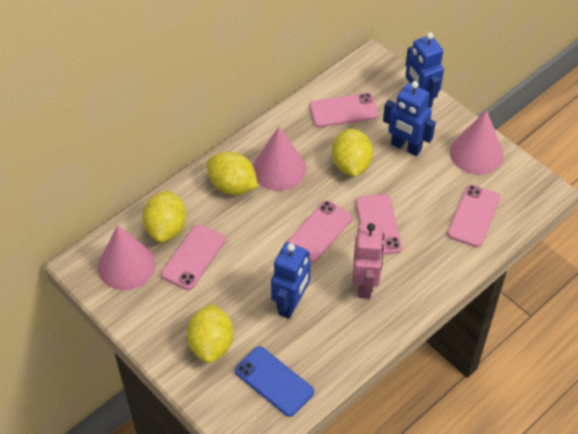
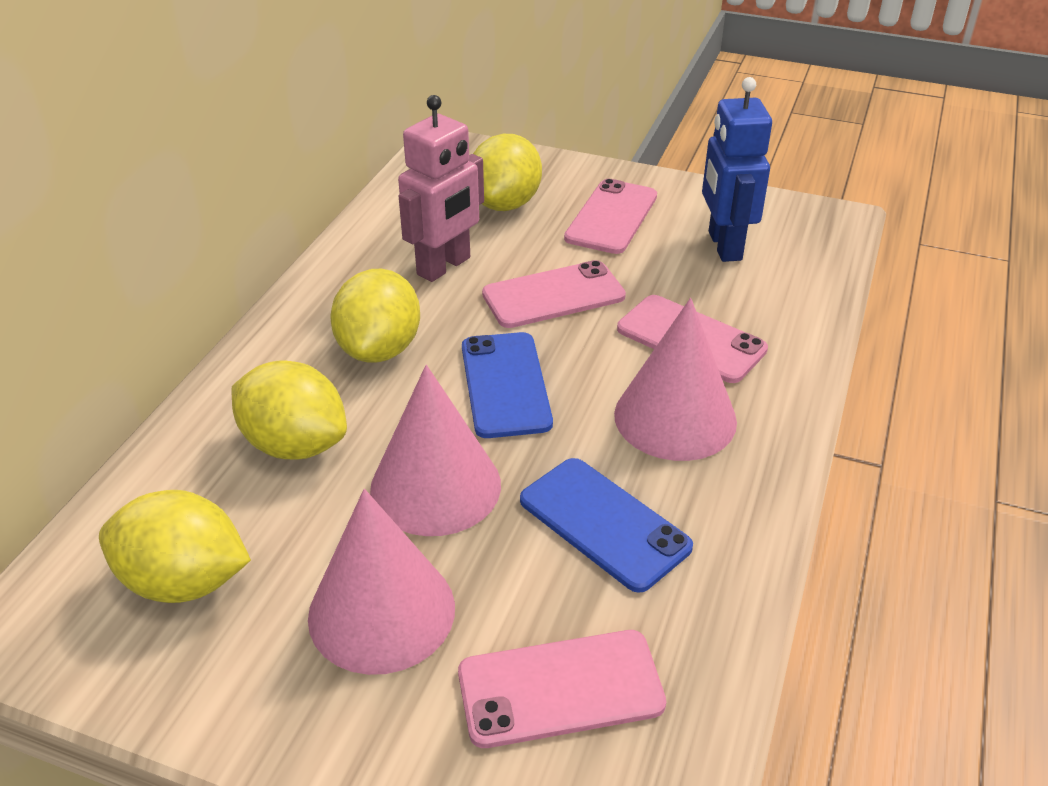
blue phone: 1 -> 2
blue robot: 3 -> 1
pink phone: 5 -> 4

